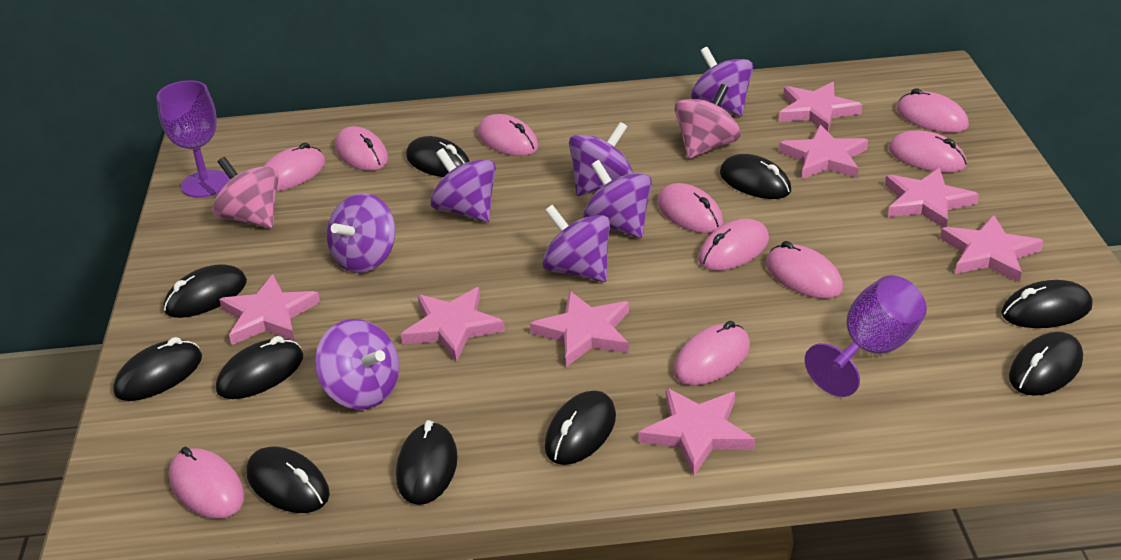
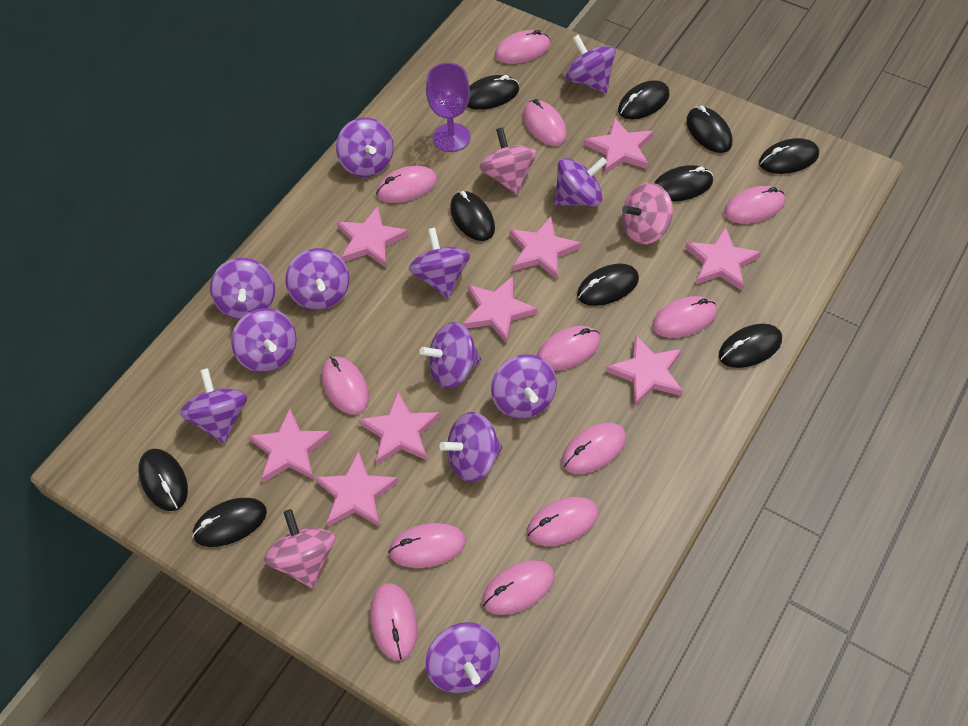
pink mouse: 10 -> 12
pink spinning top: 2 -> 3
pink star: 8 -> 9
purple goblet: 2 -> 1
purple spinning top: 7 -> 12

